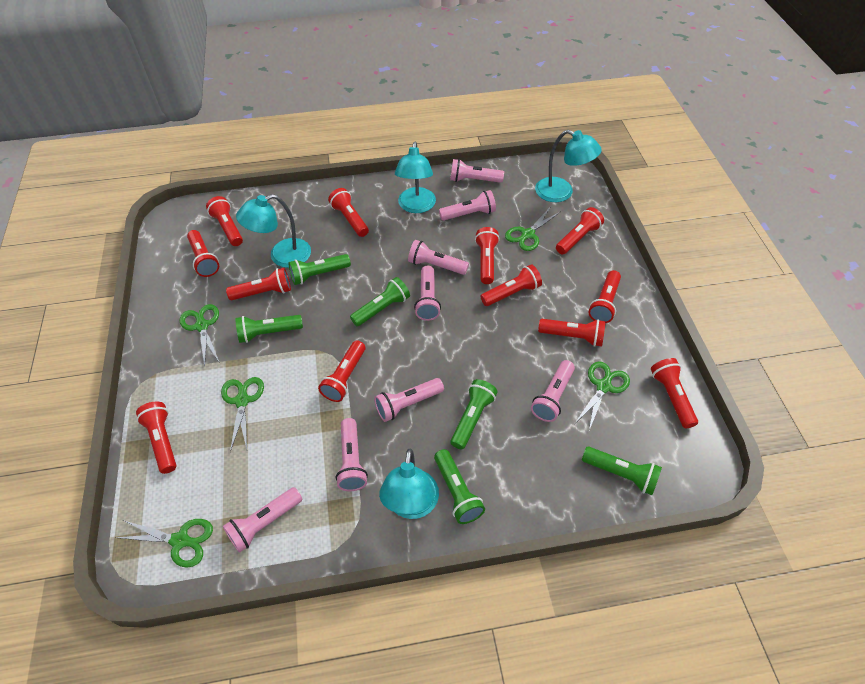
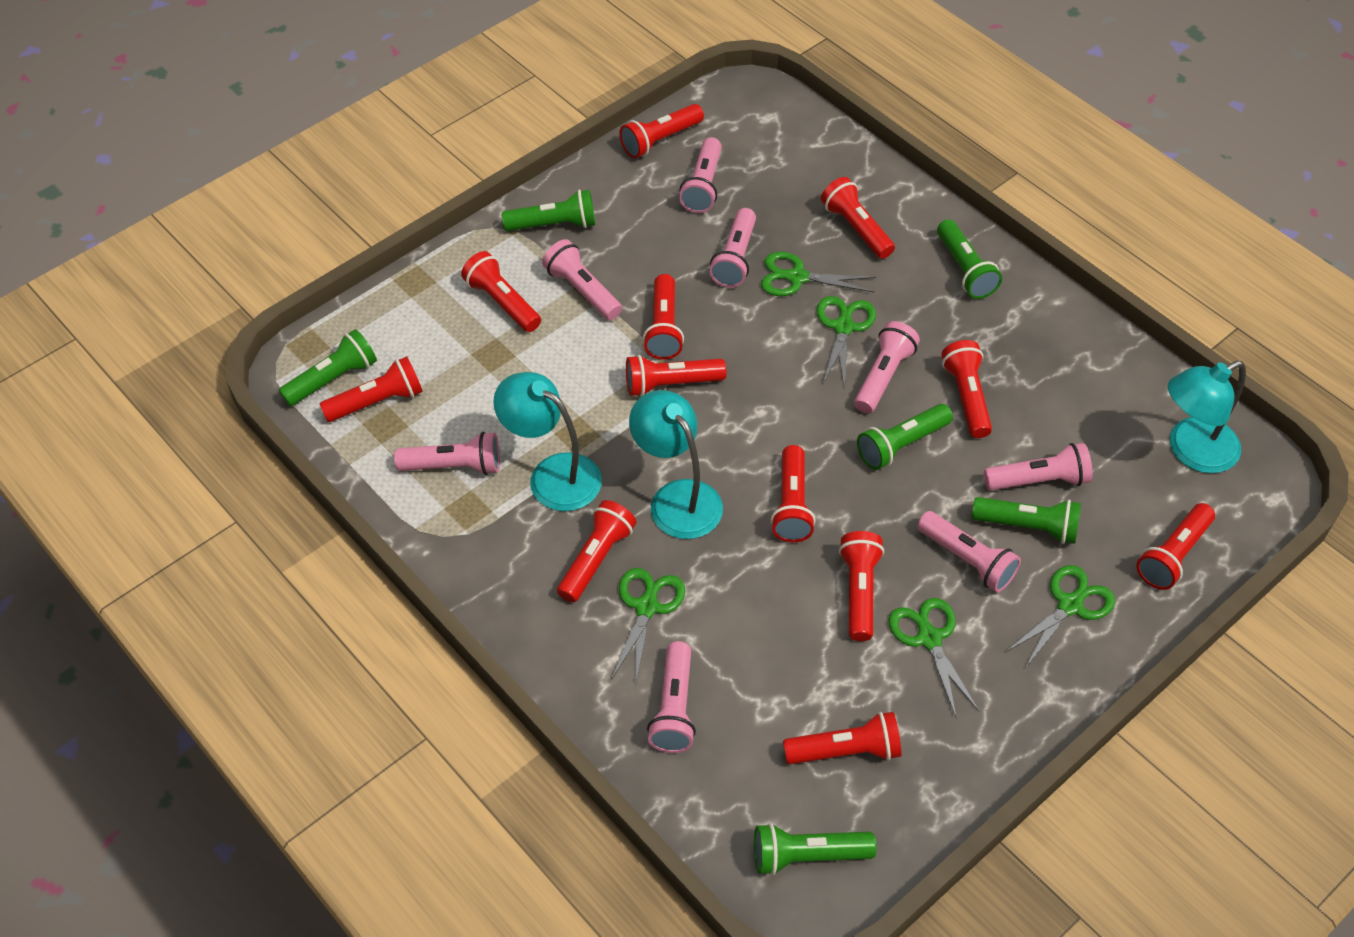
turquoise lamp: 4 -> 3

